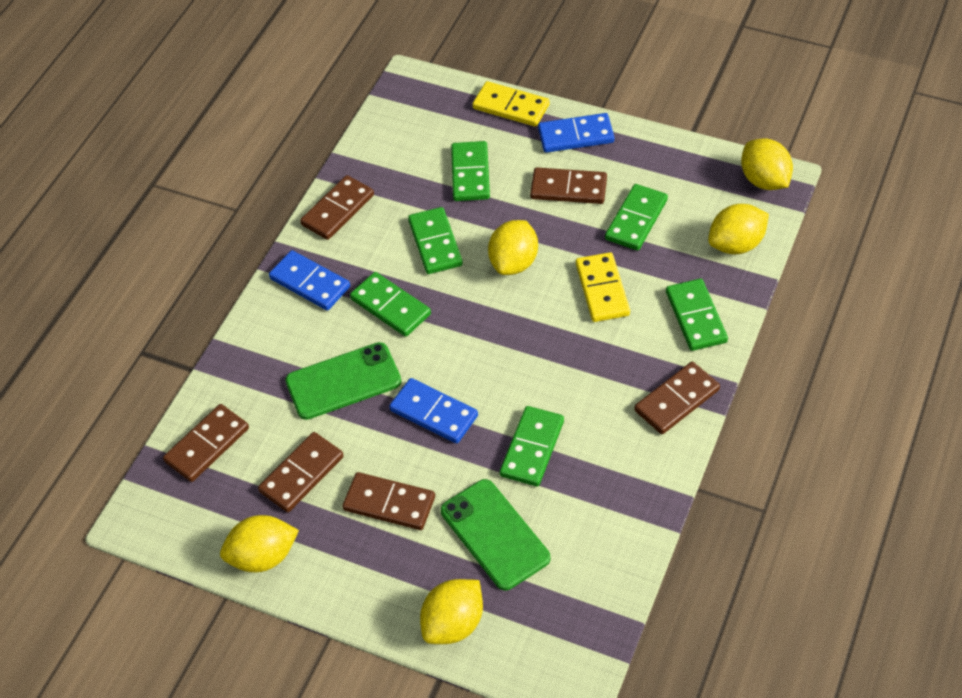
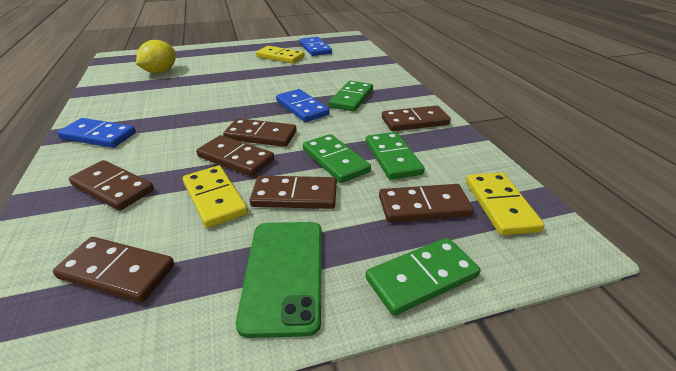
brown domino: 6 -> 7
green domino: 6 -> 4
green phone: 2 -> 1
yellow domino: 2 -> 3
yellow lemon: 5 -> 1

